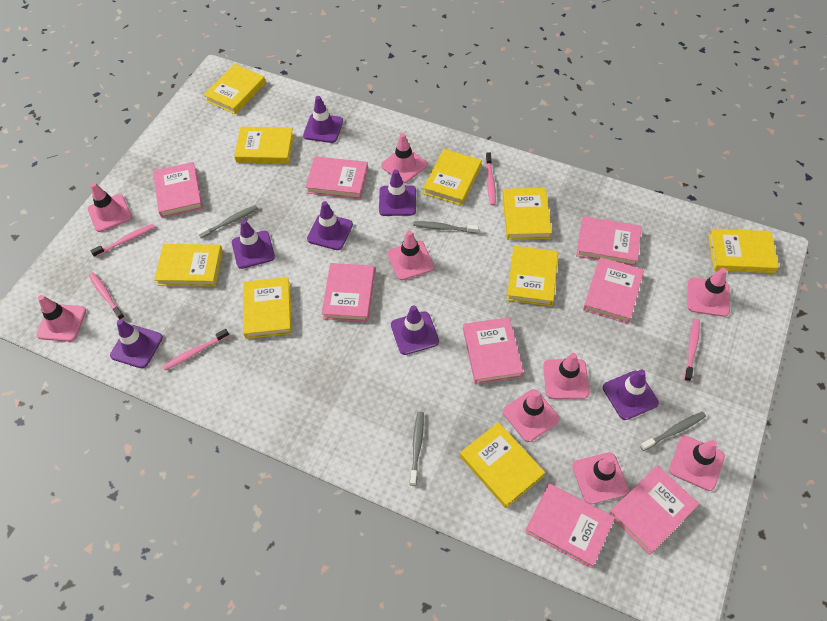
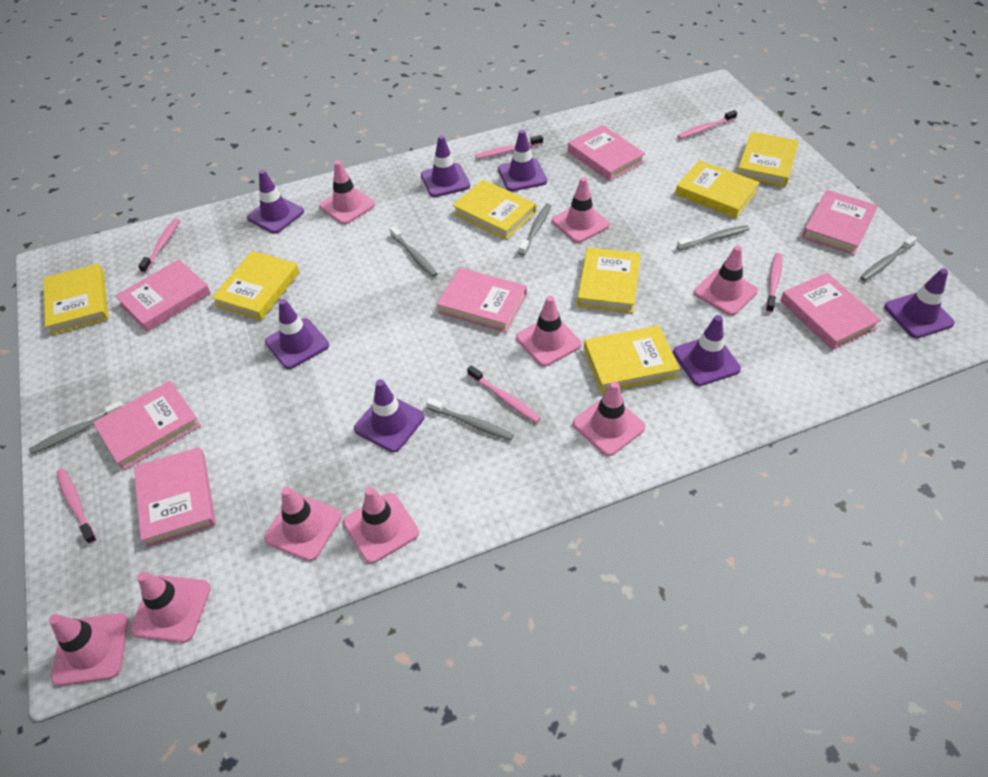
grey toothbrush: 4 -> 6
pink book: 8 -> 7
pink toothbrush: 5 -> 6
yellow book: 9 -> 7

